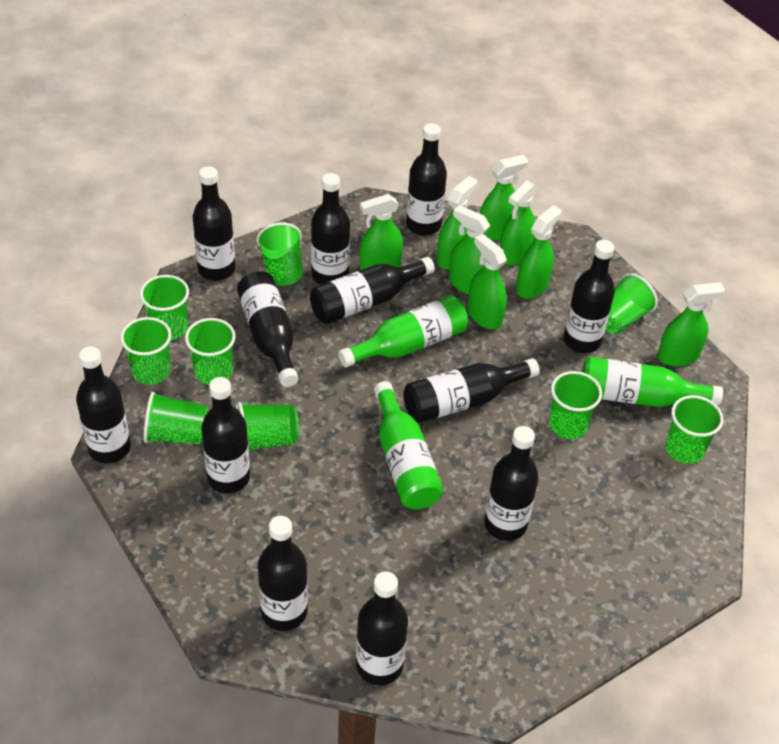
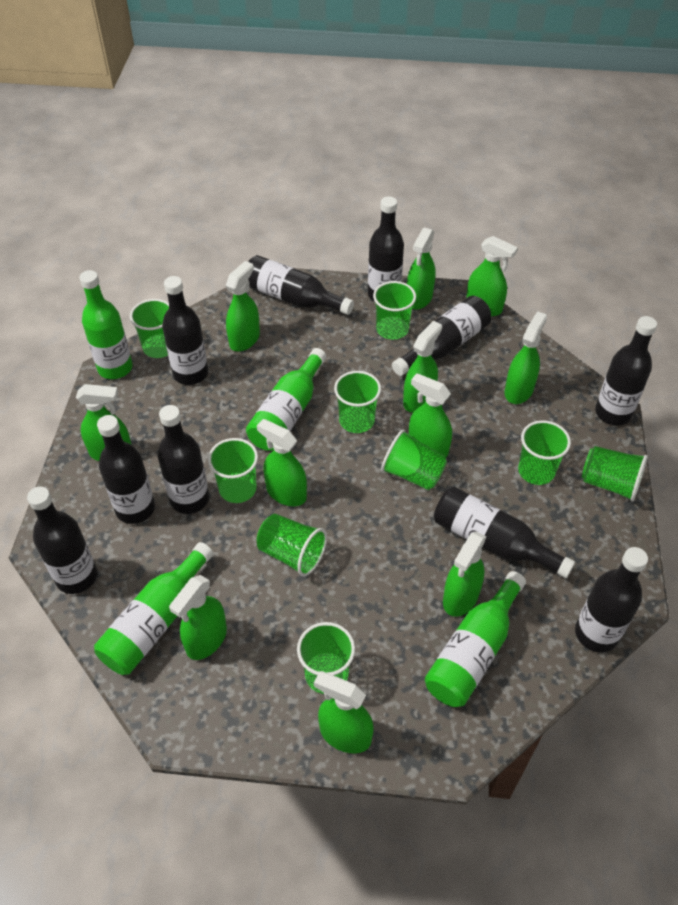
black bottle: 12 -> 10
green bottle: 3 -> 4
green spray bottle: 8 -> 11

